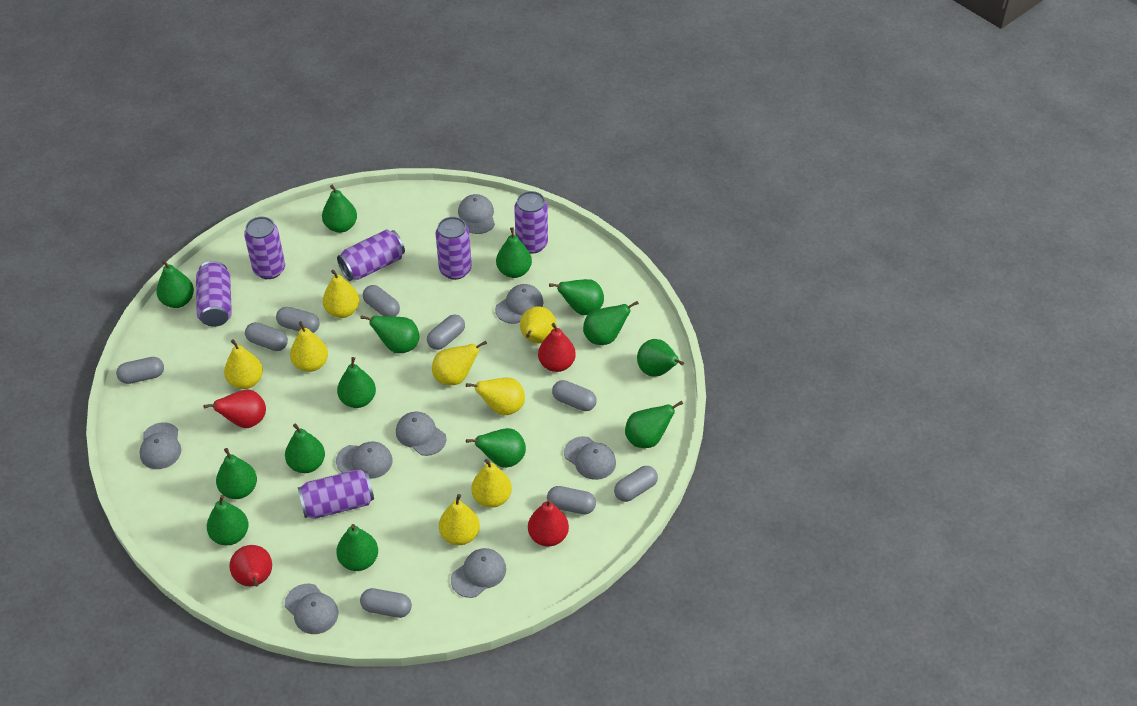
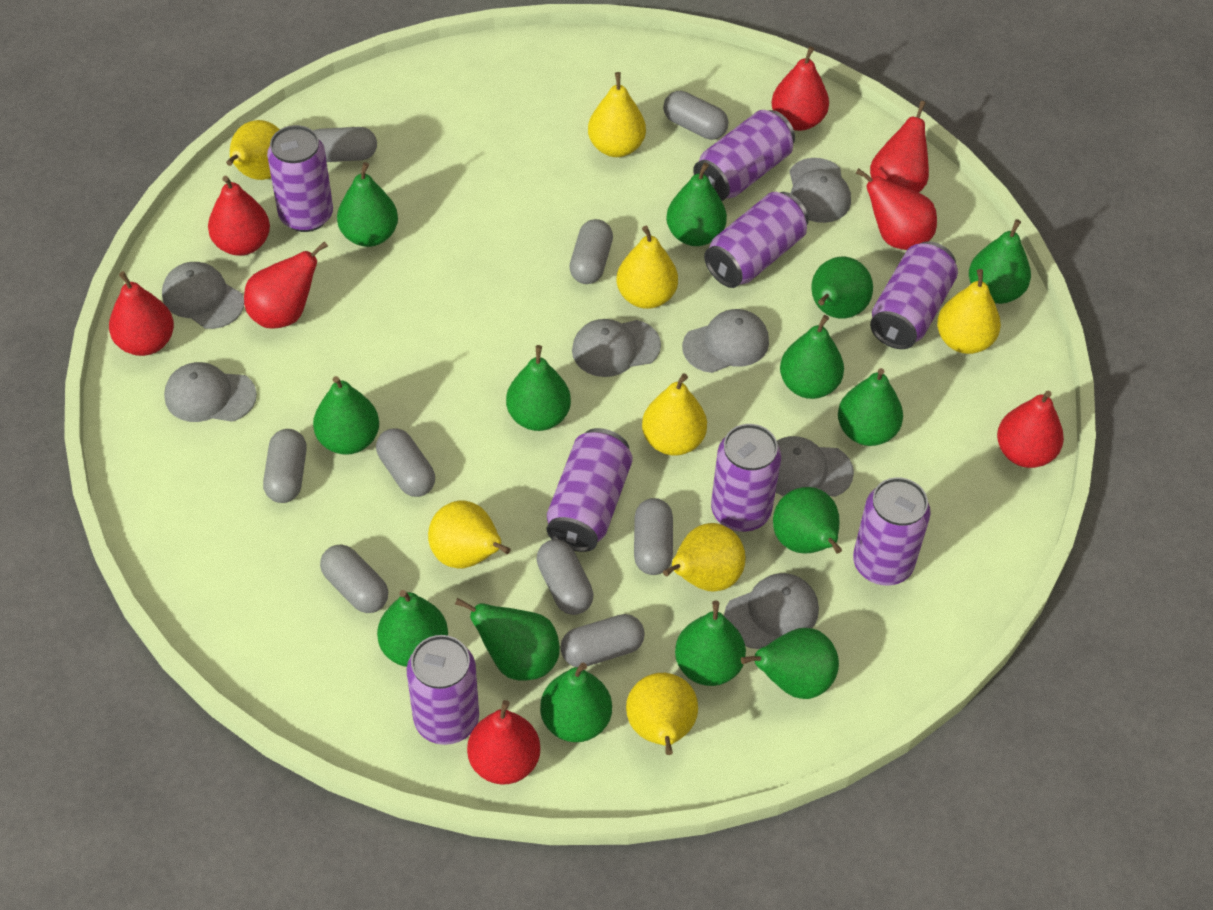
grey cap: 8 -> 7
purple can: 6 -> 8
red pear: 4 -> 8

